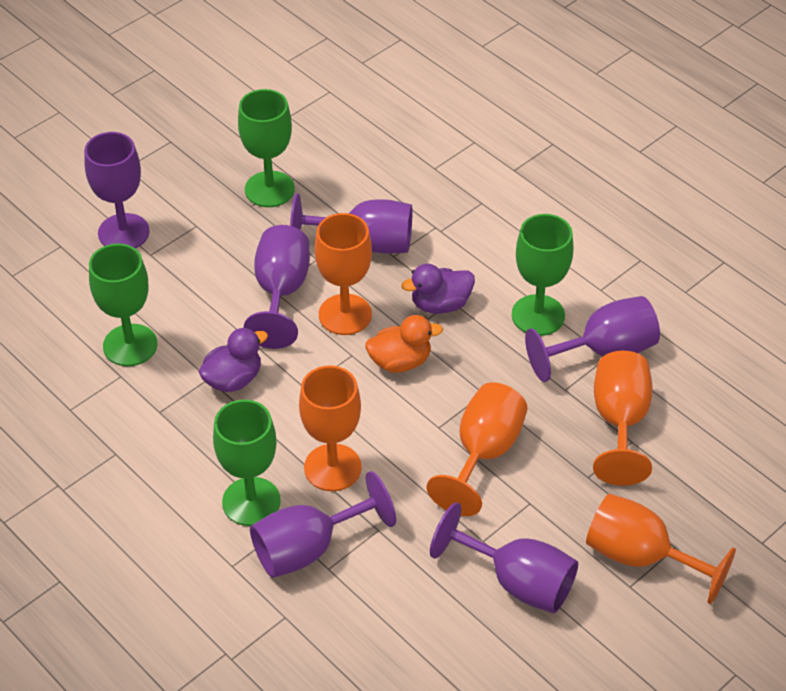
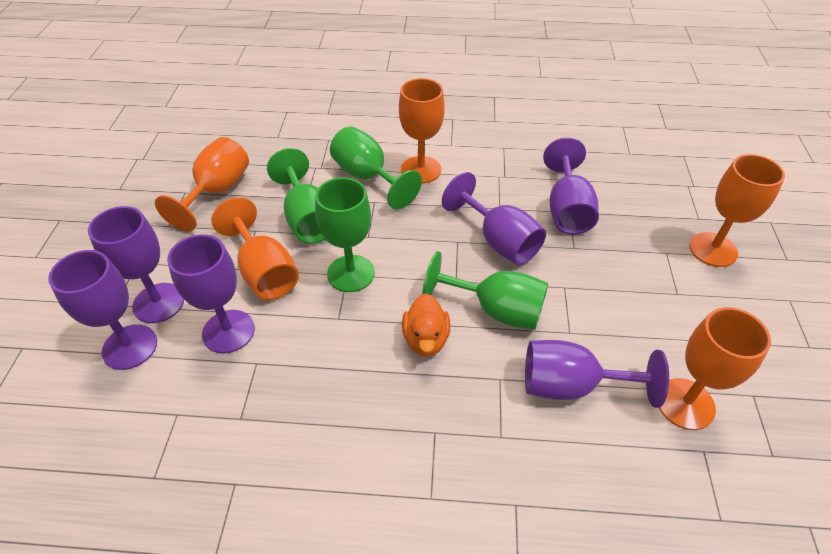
purple duck: 2 -> 0

